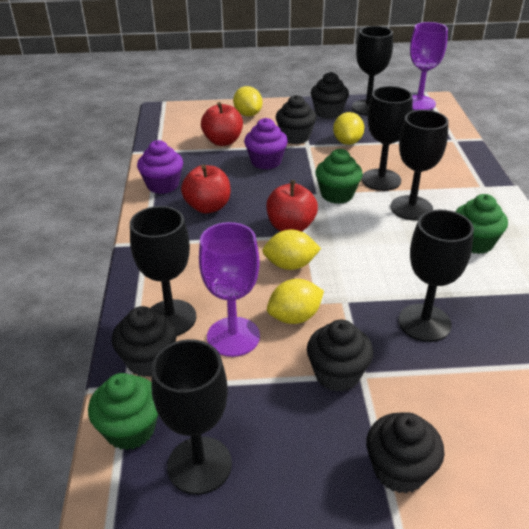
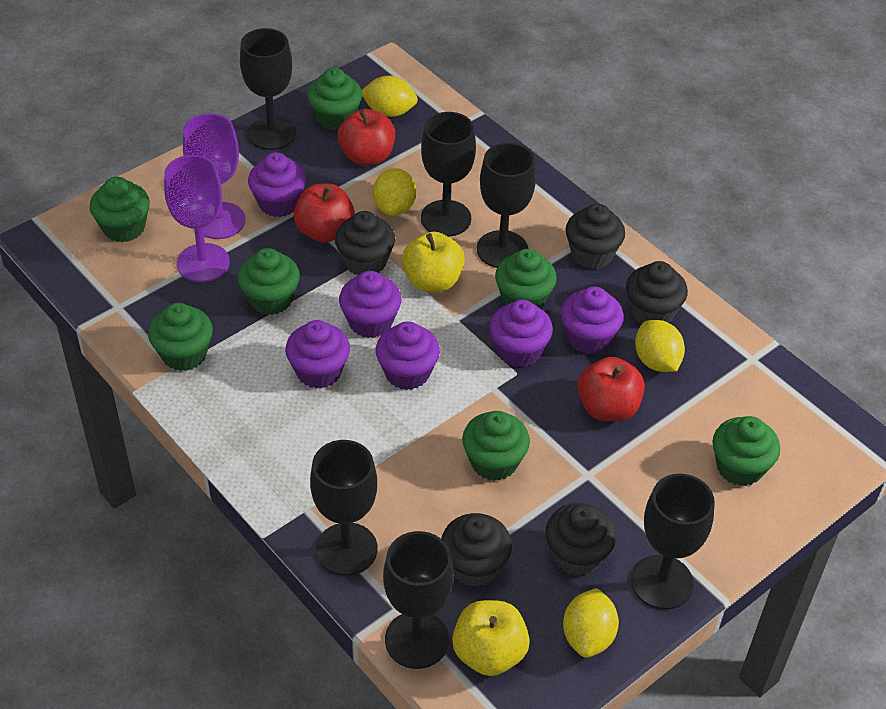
green cupcake: 3 -> 7
purple cupcake: 2 -> 6
yellow apple: 0 -> 2

